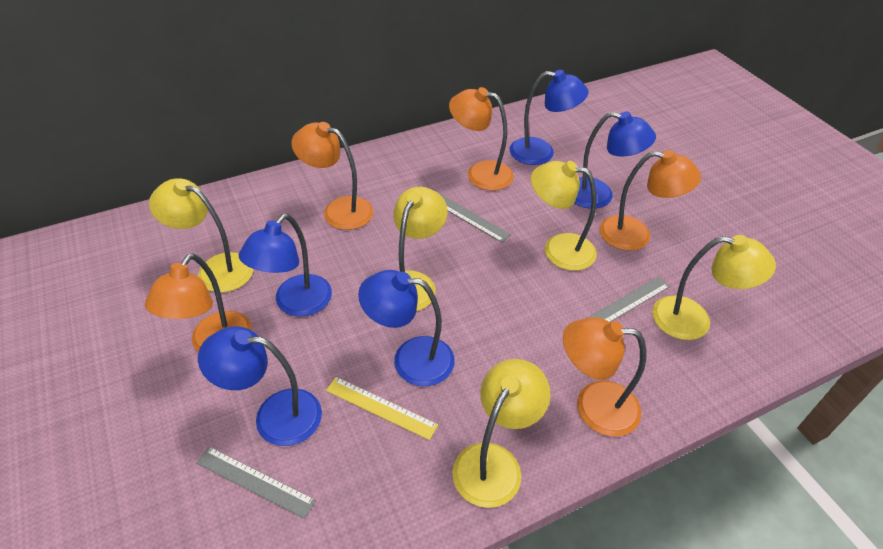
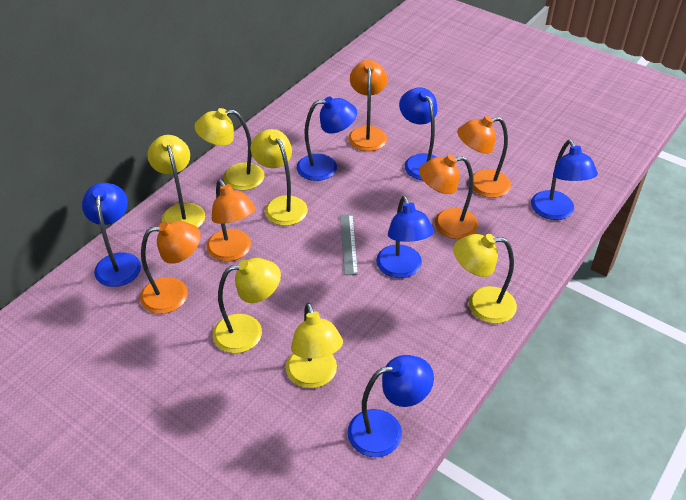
blue lamp: 5 -> 6
grey ruler: 3 -> 1
yellow lamp: 5 -> 6
yellow ruler: 1 -> 0

